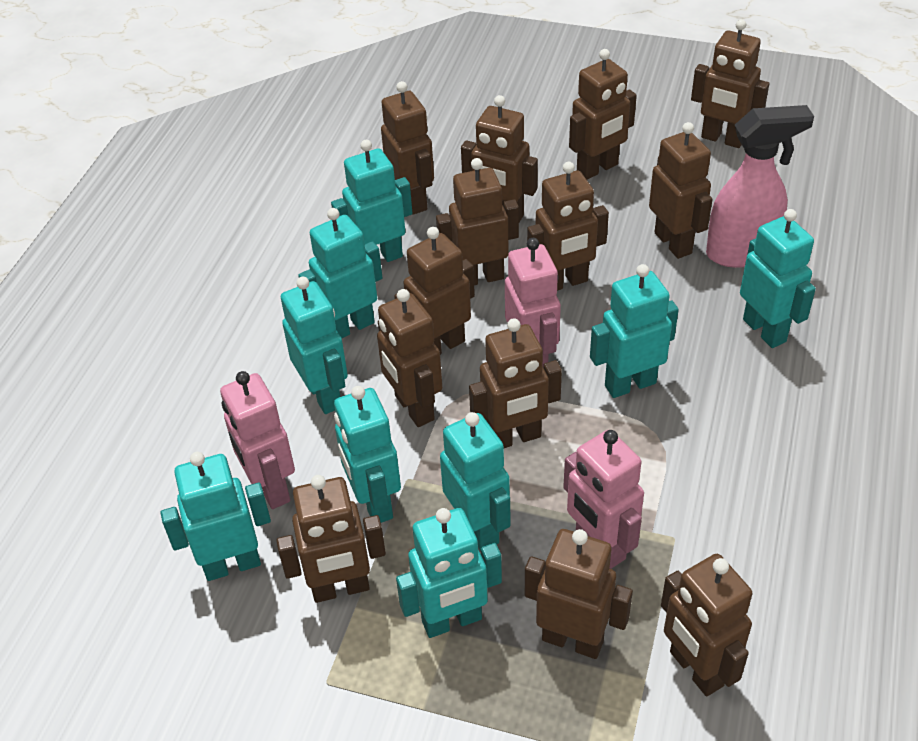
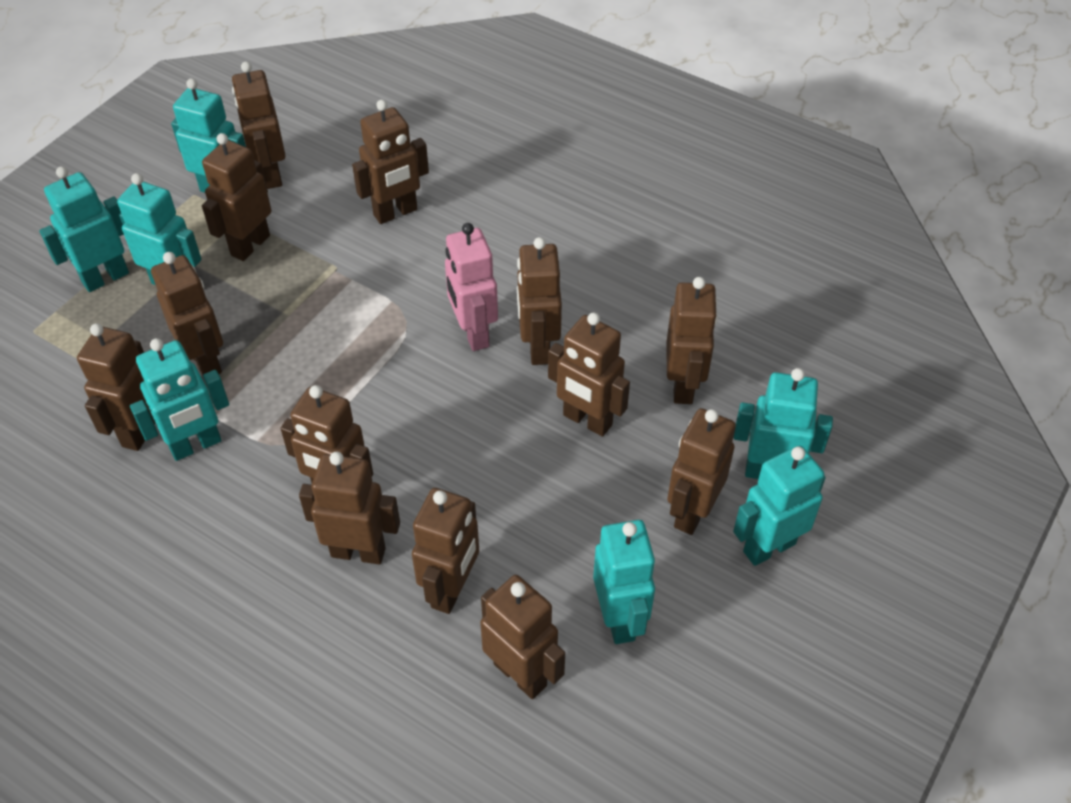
pink robot: 3 -> 1
pink spray bottle: 1 -> 0
turquoise robot: 9 -> 7

